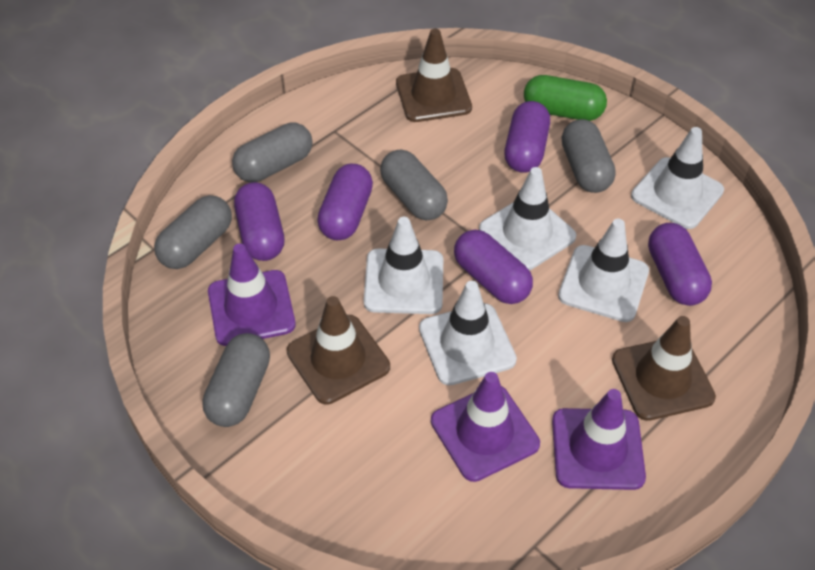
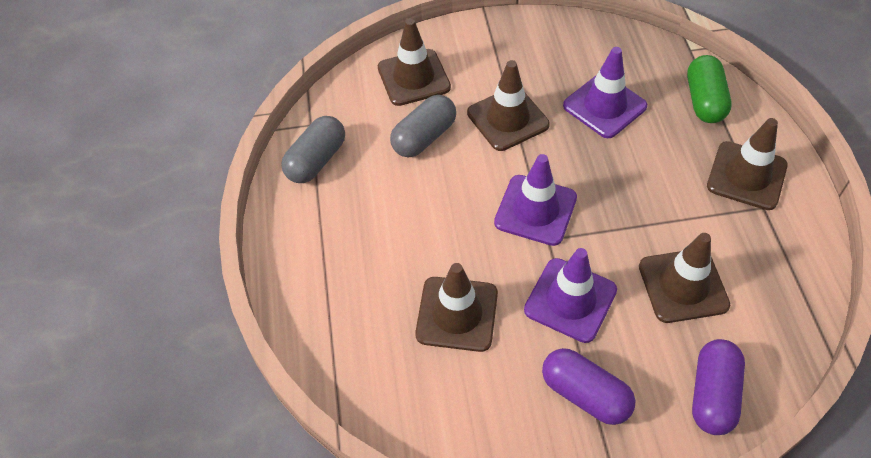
brown traffic cone: 3 -> 5
grey capsule: 5 -> 2
purple capsule: 5 -> 2
white traffic cone: 5 -> 0

